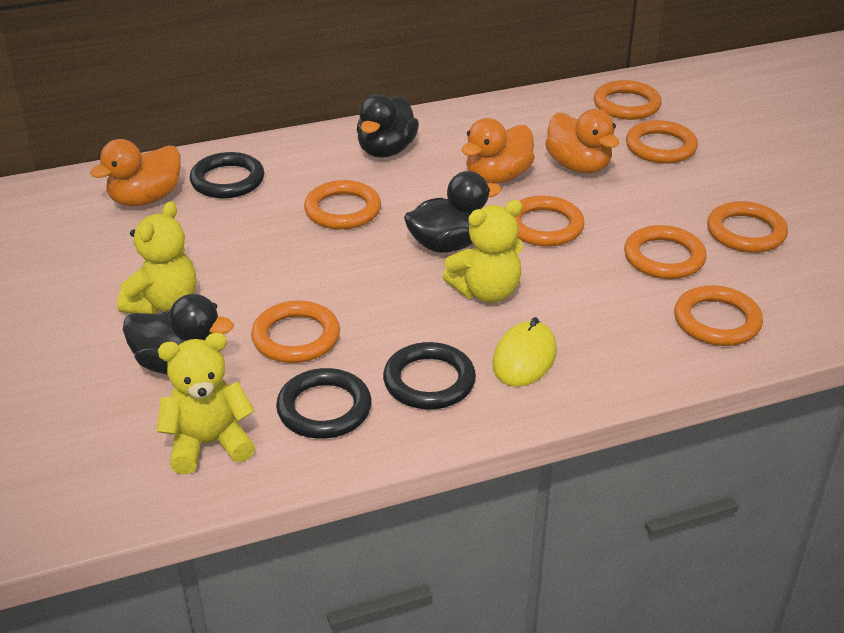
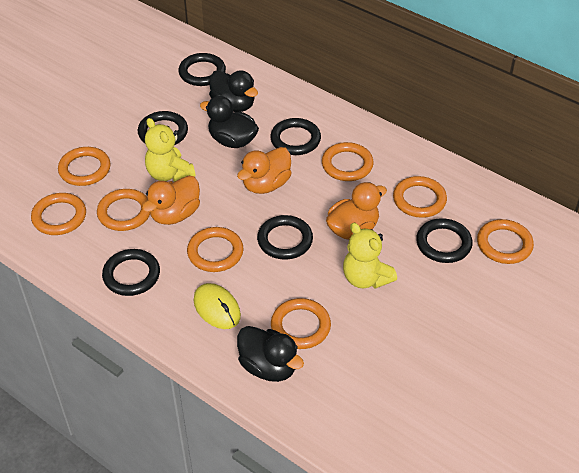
black ring: 3 -> 6
yellow teddy bear: 3 -> 2

